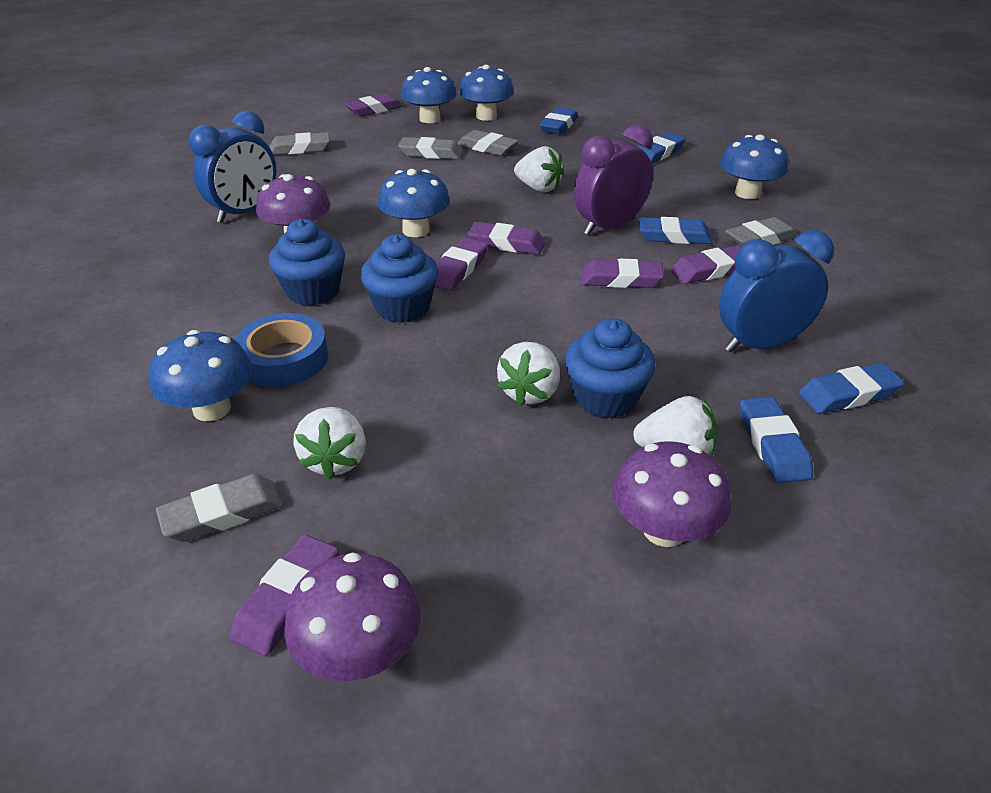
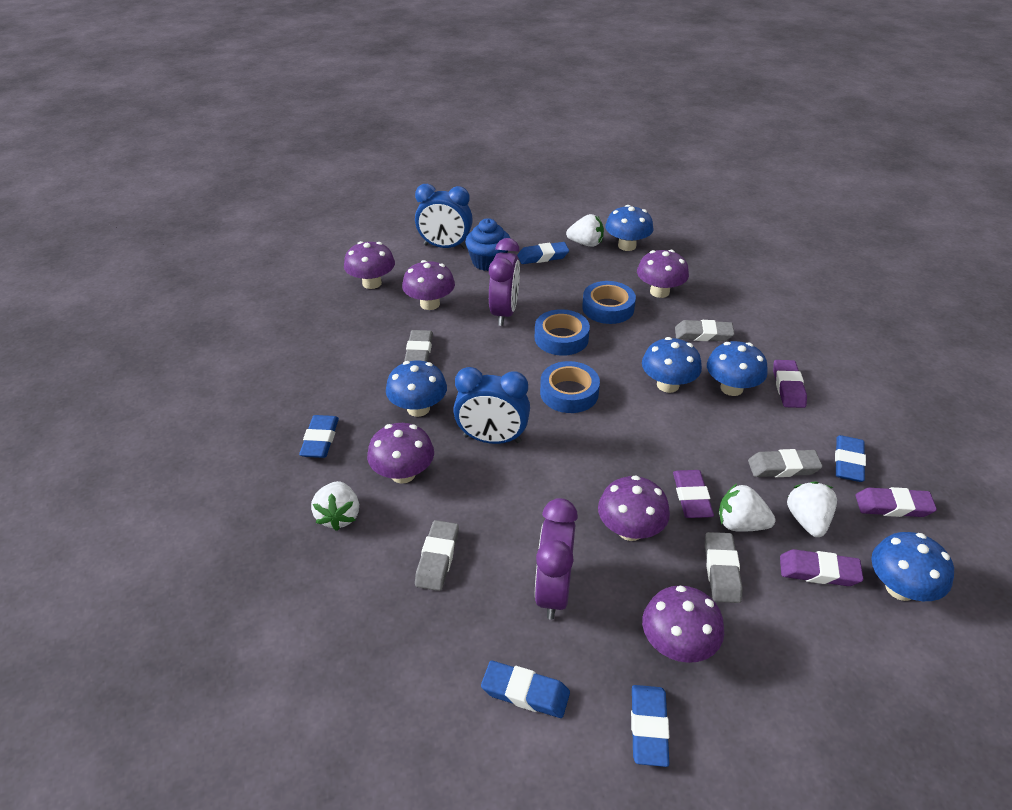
blue cupcake: 3 -> 1
blue tape: 1 -> 3
purple clock: 1 -> 2
purple eraser: 6 -> 4
purple mushroom: 3 -> 6

